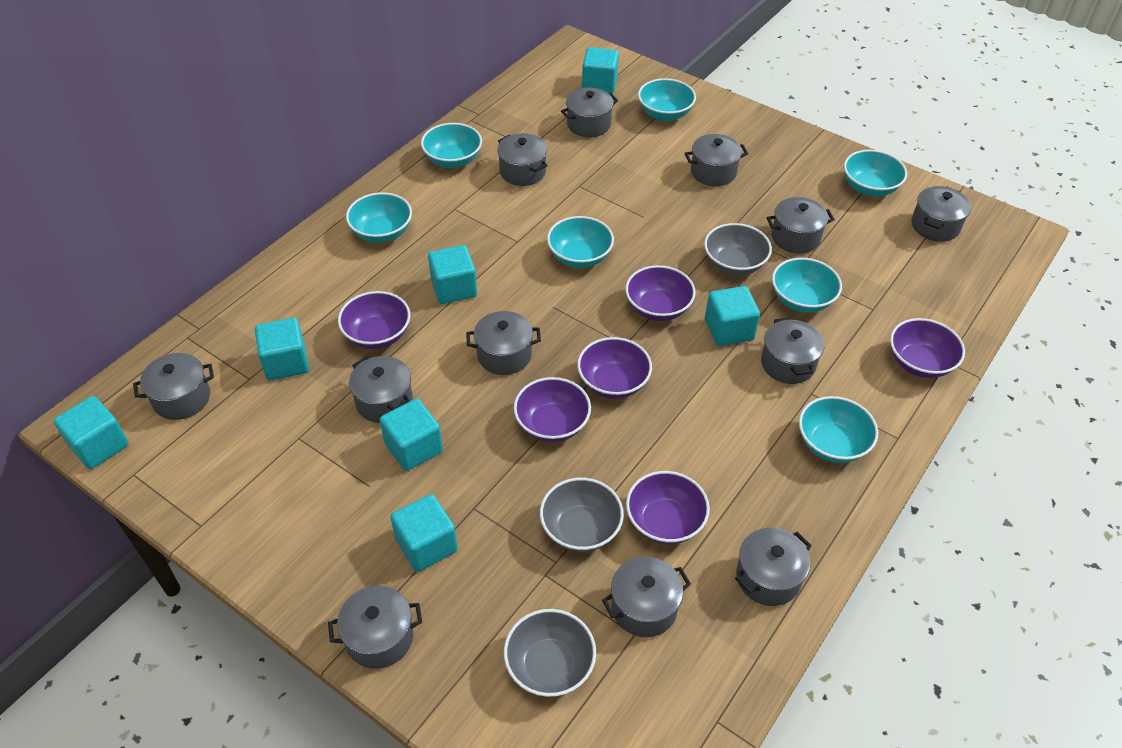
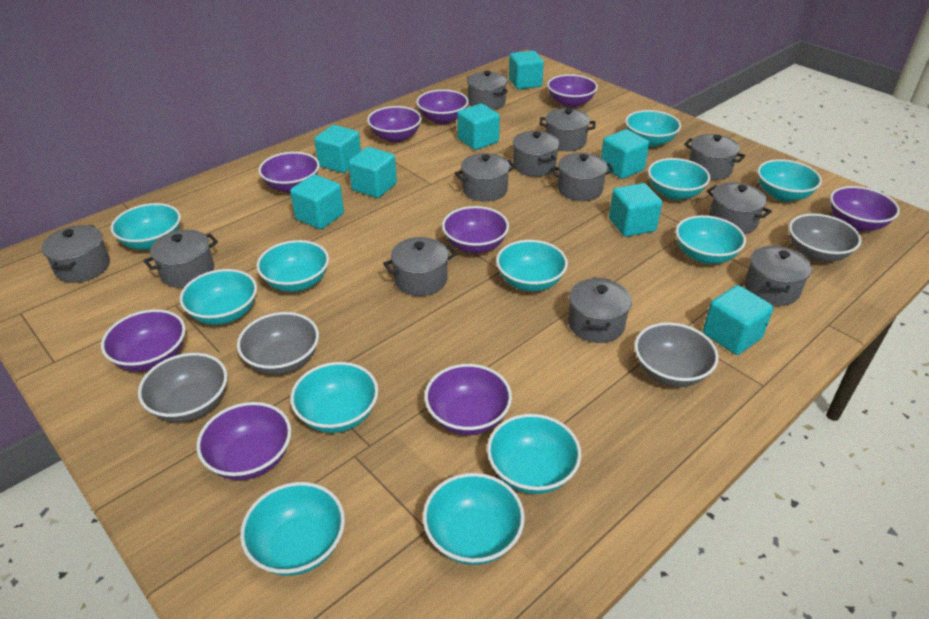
grey bowl: 3 -> 4
purple bowl: 6 -> 9
turquoise bowl: 7 -> 12
turquoise cube: 7 -> 8

